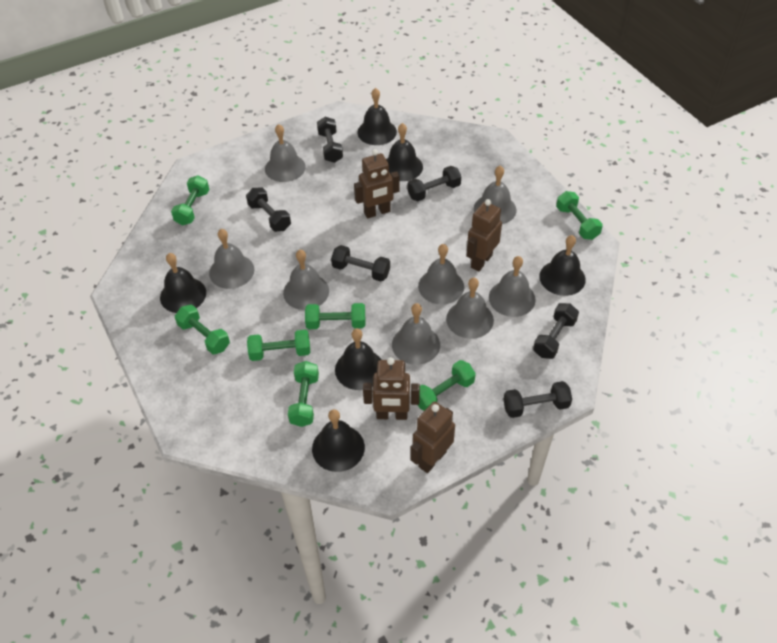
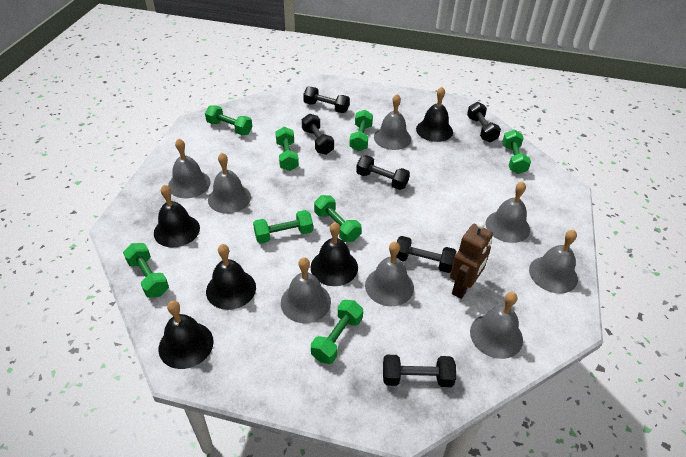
black bell: 6 -> 5
brown robot: 4 -> 1
green dumbbell: 7 -> 8

